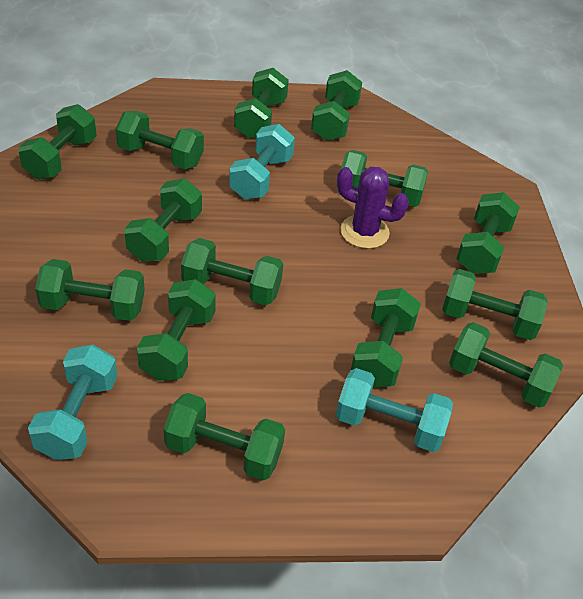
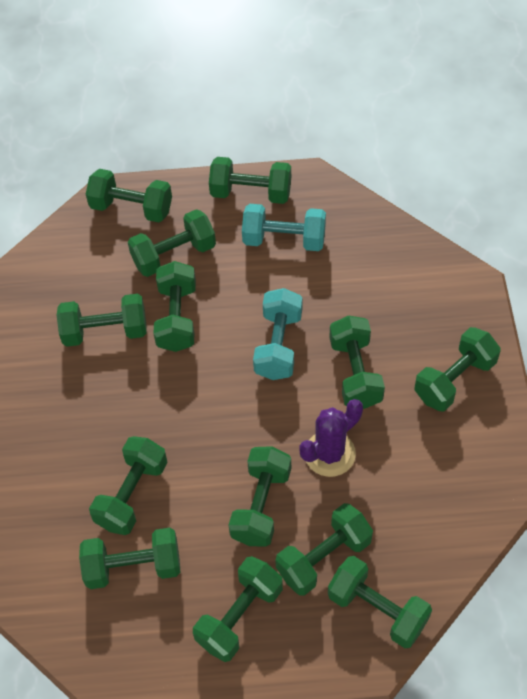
green dumbbell: 14 -> 13
turquoise dumbbell: 3 -> 2

